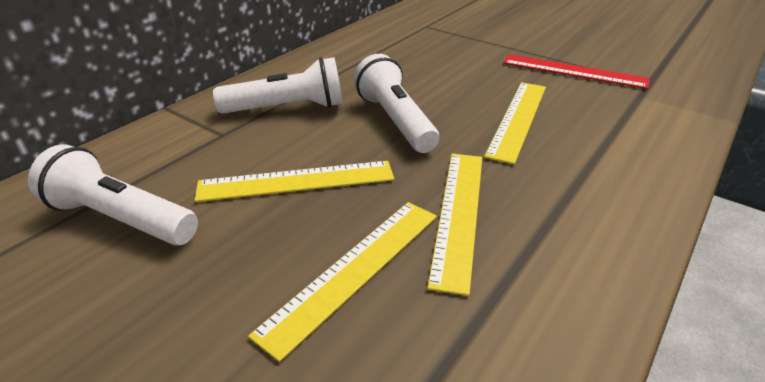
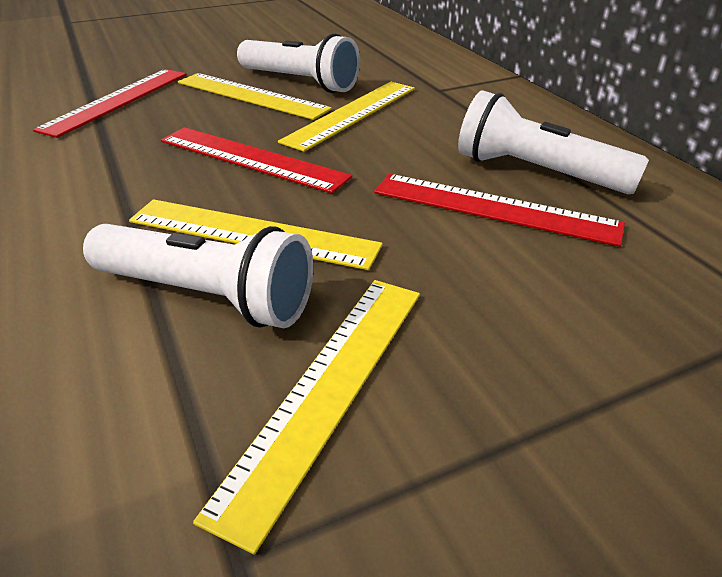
red ruler: 1 -> 3

